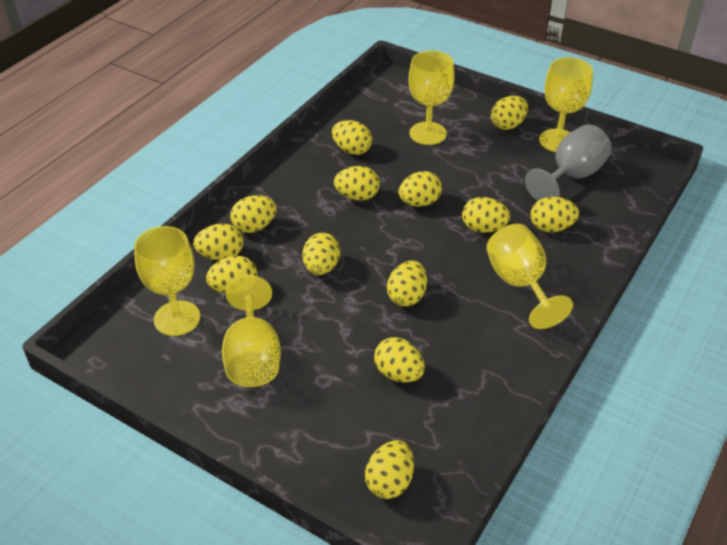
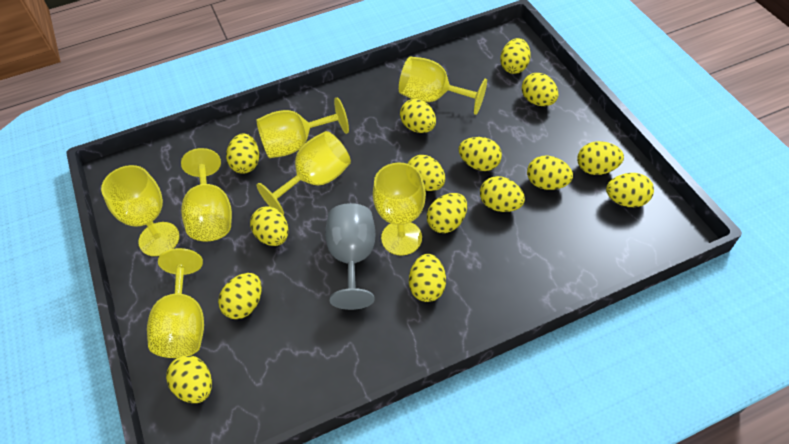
yellow egg: 13 -> 15
yellow goblet: 5 -> 7

